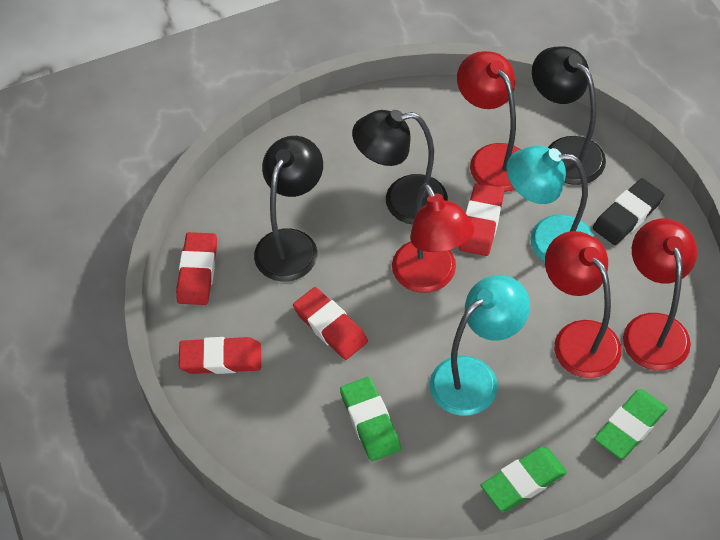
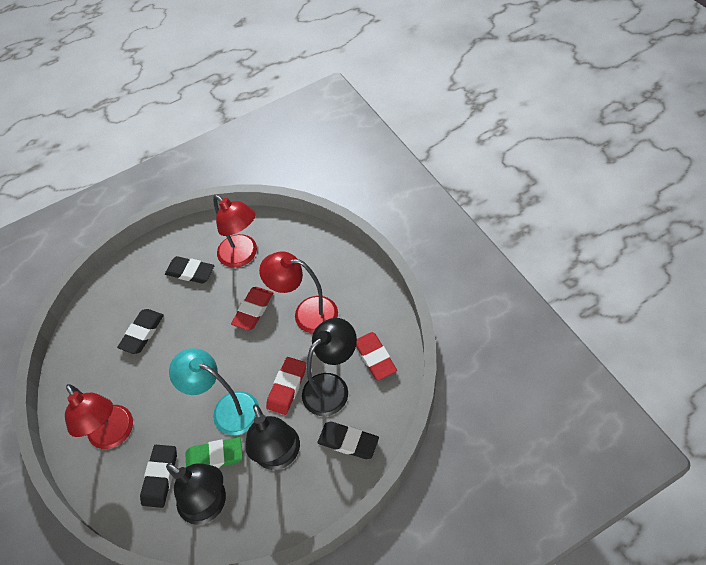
black eraser: 1 -> 4
green eraser: 3 -> 1
red eraser: 4 -> 3
red lamp: 4 -> 3
turquoise lamp: 2 -> 1

